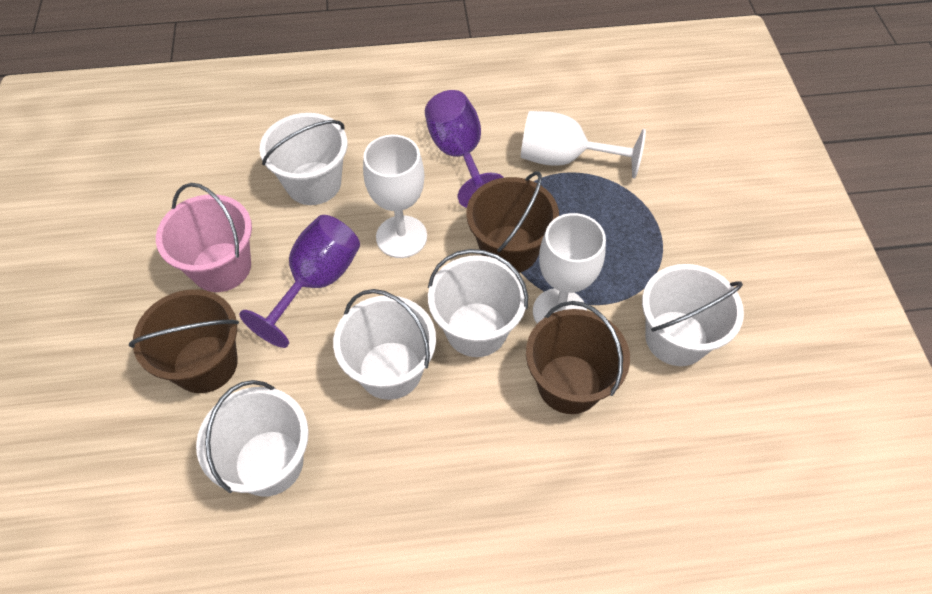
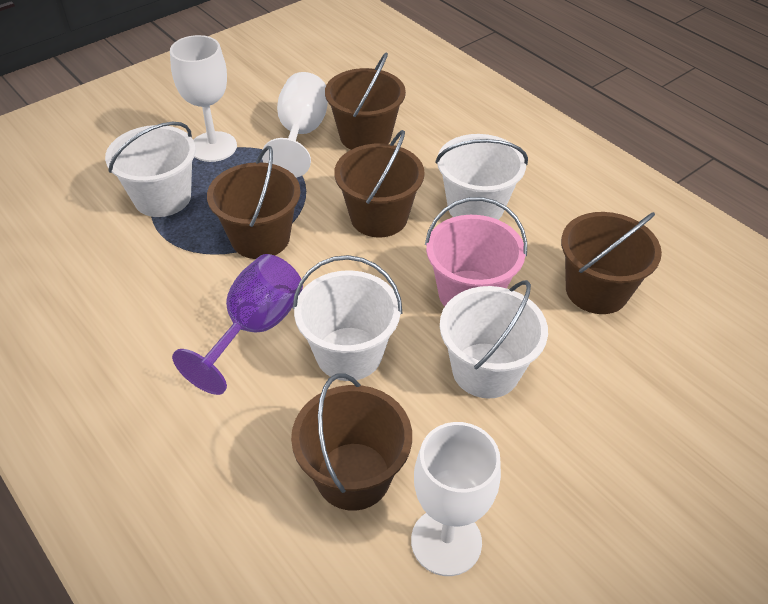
brown bucket: 3 -> 5
purple goblet: 2 -> 1
white bucket: 5 -> 4

